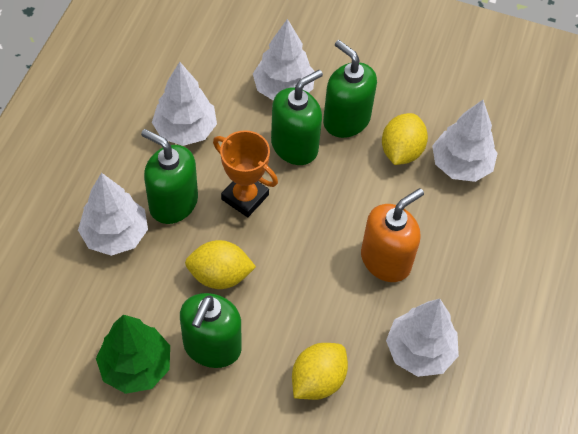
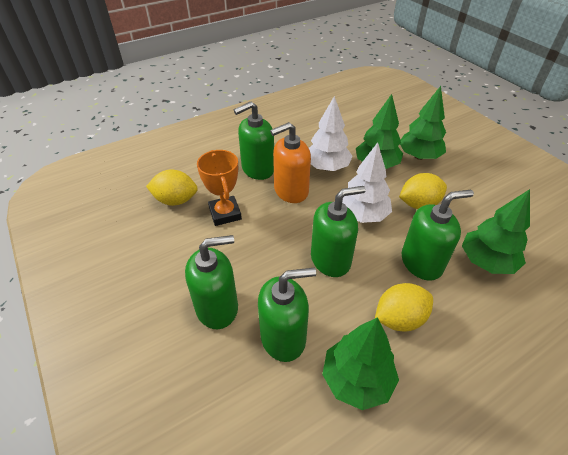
green soap dispenser: 4 -> 5
green tree: 1 -> 4
white tree: 5 -> 2

